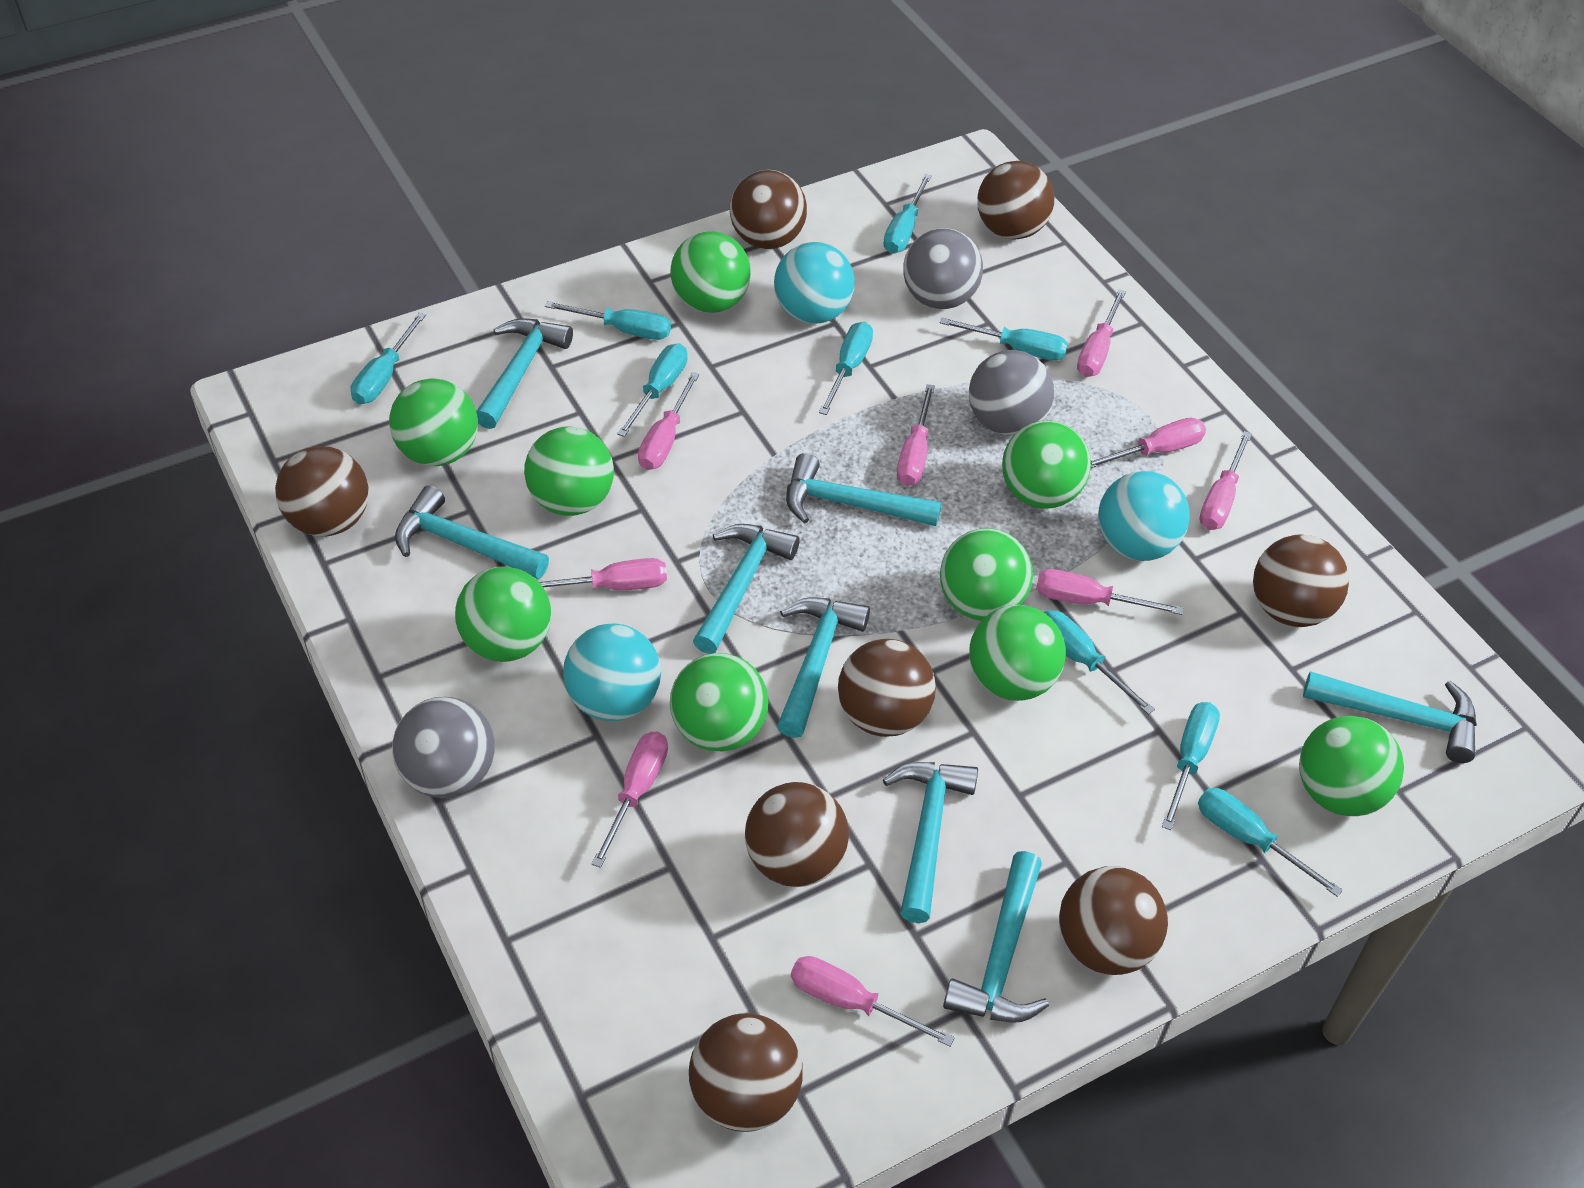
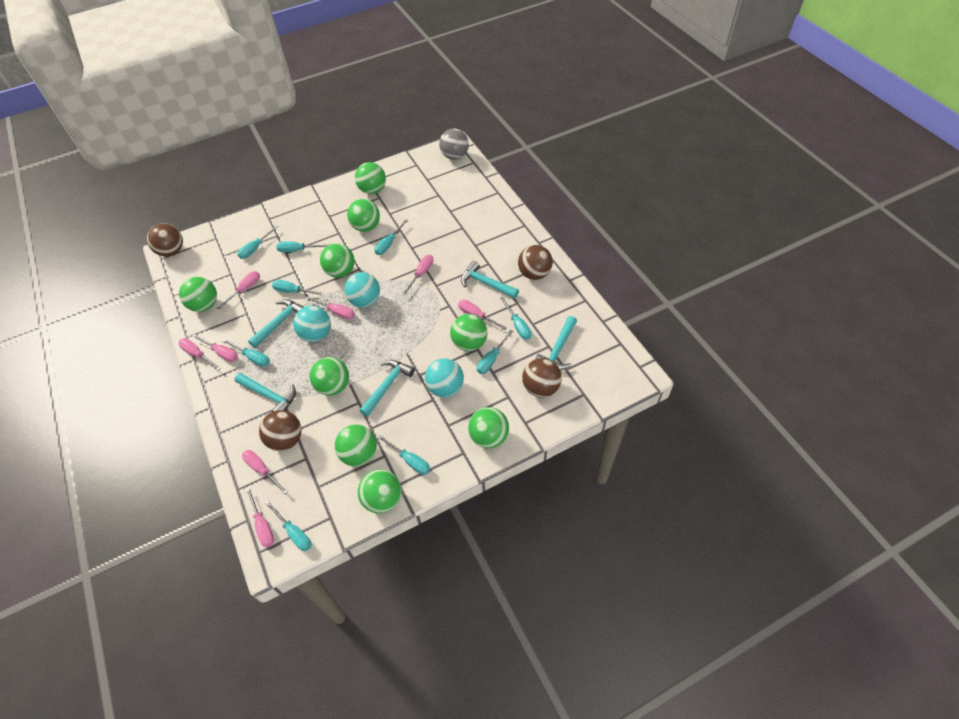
brown ball: 8 -> 4
grey ball: 3 -> 1
pink screwdriver: 9 -> 8
turquoise hammer: 8 -> 5

